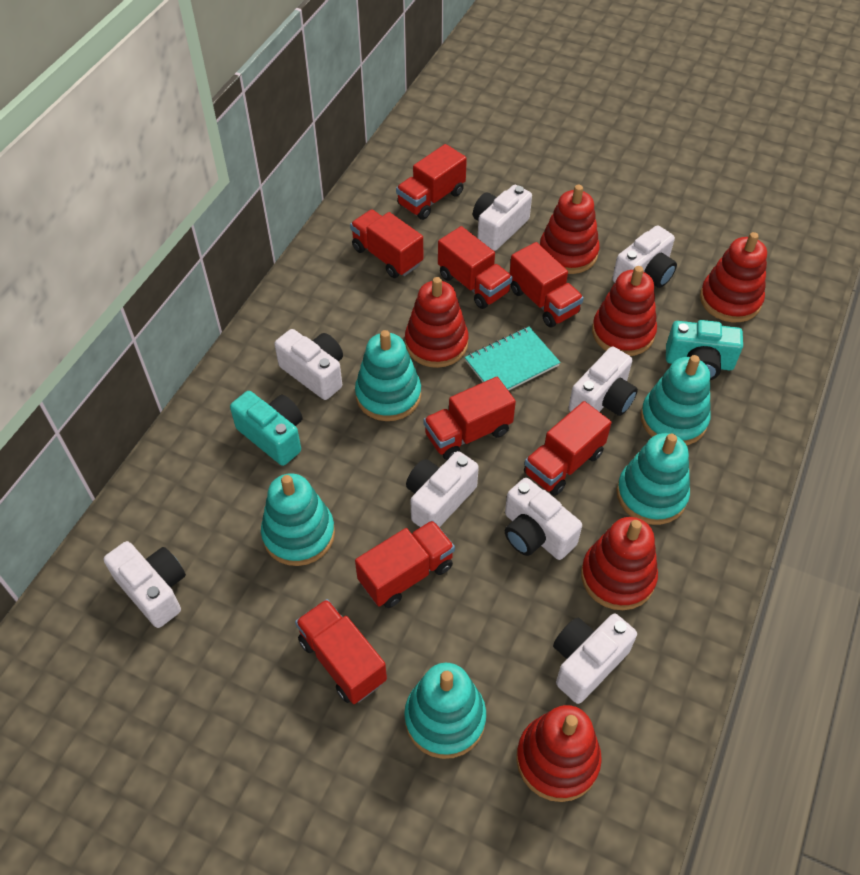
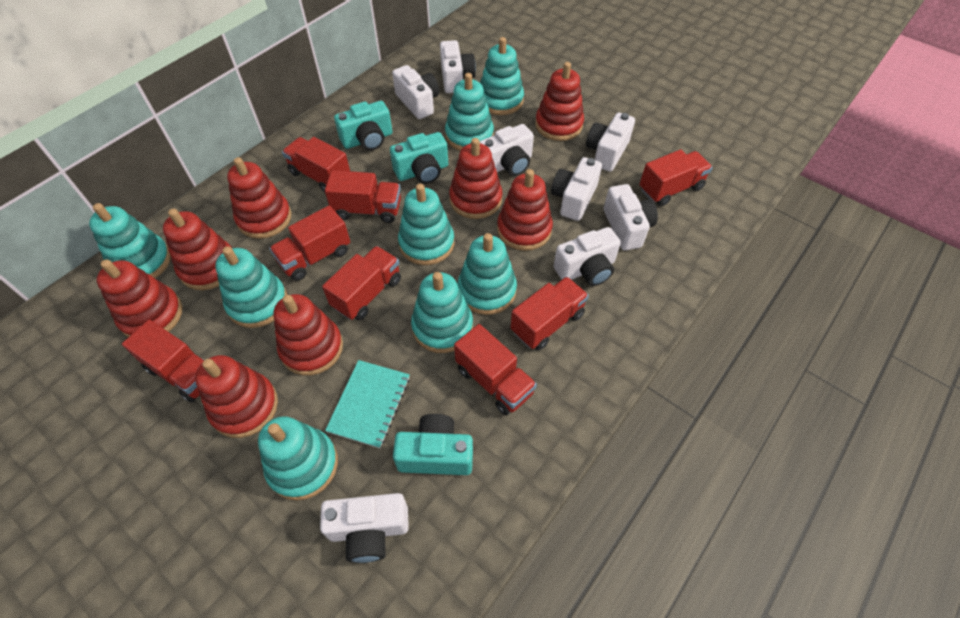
red stacking toy: 6 -> 8
turquoise camera: 2 -> 3
turquoise stacking toy: 5 -> 8

